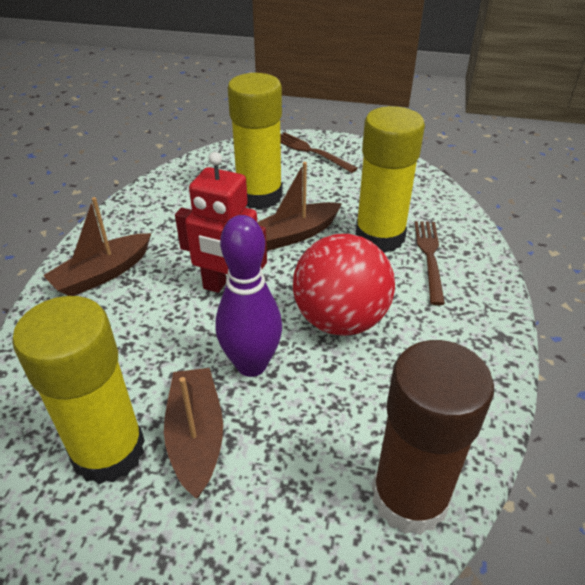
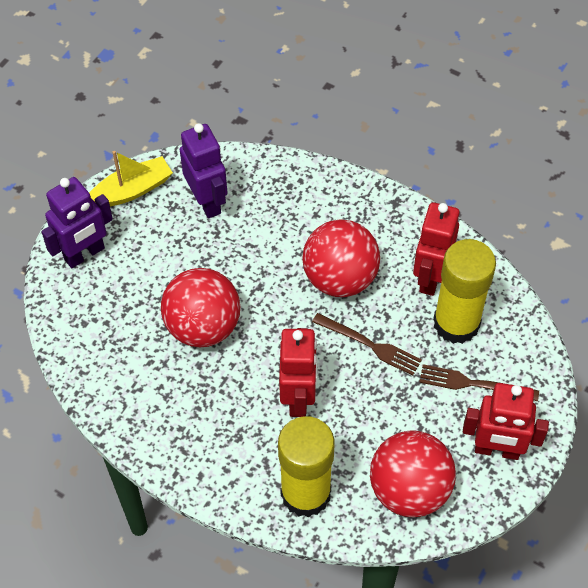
brown boat: 3 -> 0
brown glue stick: 1 -> 0
purple bowling pin: 1 -> 0
purple robot: 0 -> 2
red ball: 1 -> 3
red robot: 1 -> 3
yellow boat: 0 -> 1
yellow glue stick: 3 -> 2

